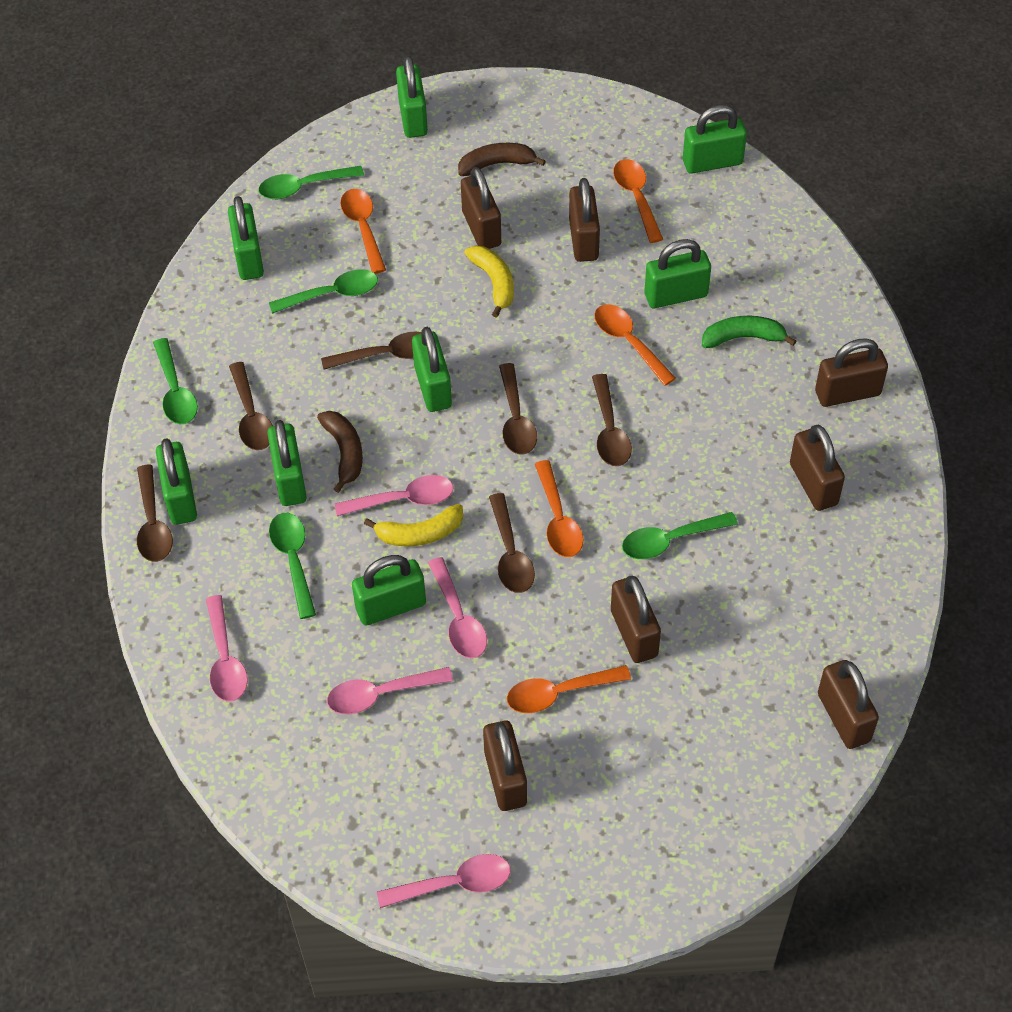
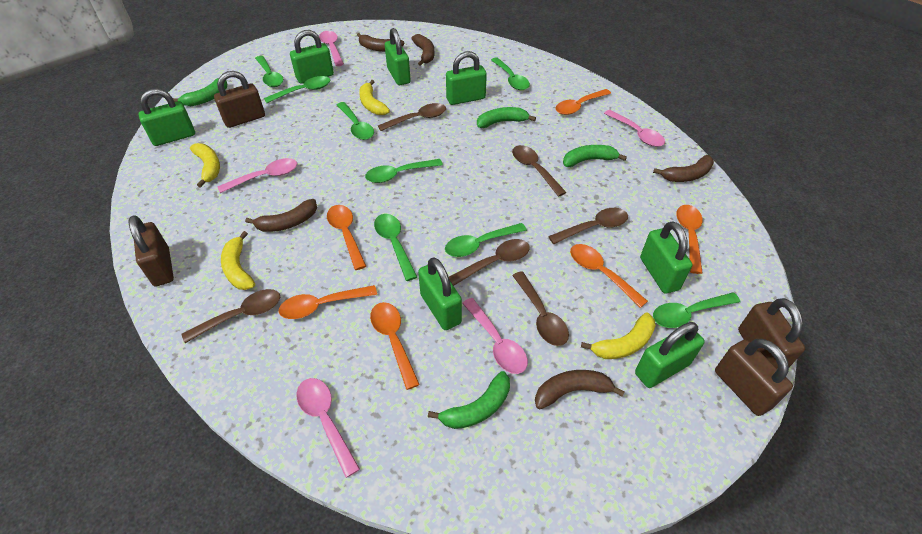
brown banana: 2 -> 5
brown padlock: 7 -> 4
green banana: 1 -> 4
green padlock: 8 -> 7
green spoon: 5 -> 8
orange spoon: 5 -> 6
yellow banana: 2 -> 4

